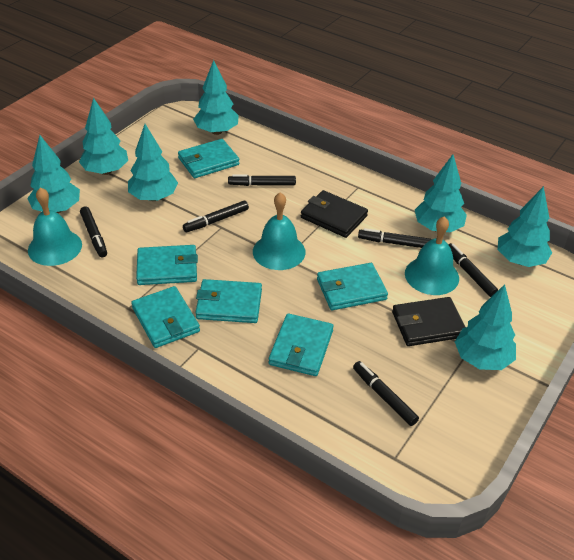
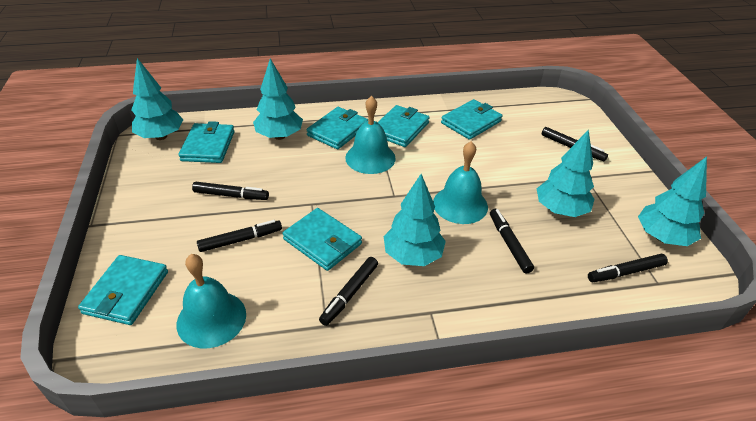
black wallet: 2 -> 0
turquoise tree: 7 -> 5

